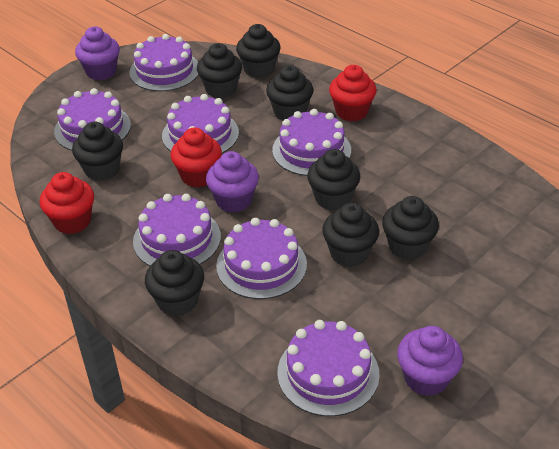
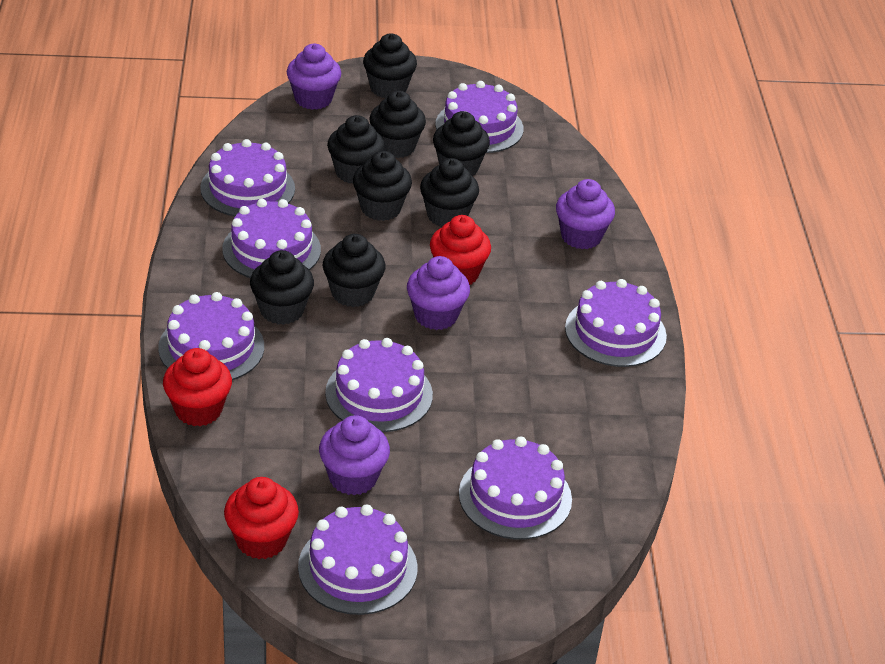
purple cake: 7 -> 8
purple cupcake: 3 -> 4

